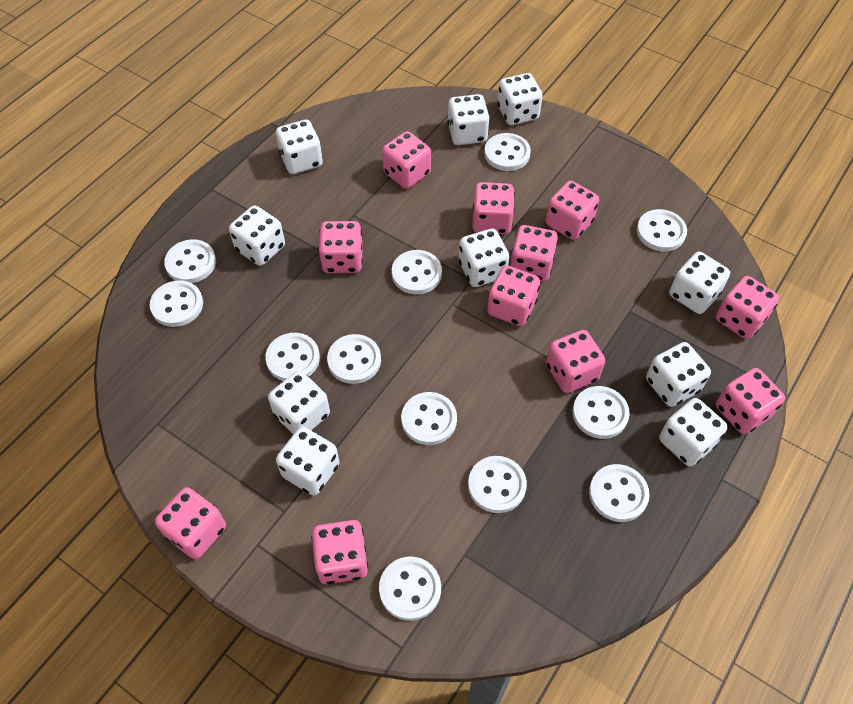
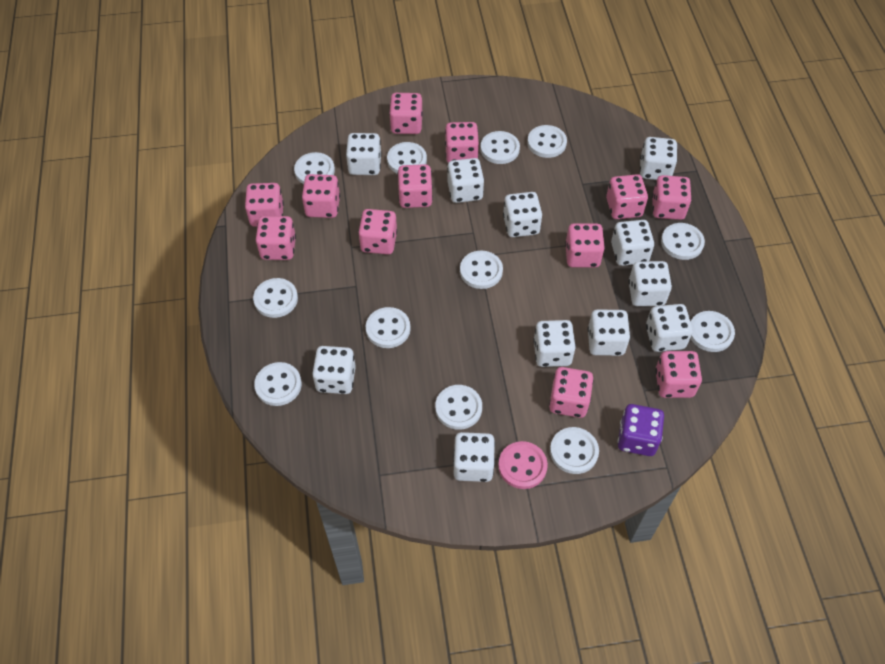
pink button: 0 -> 1
pink dice: 11 -> 12
purple dice: 0 -> 1
white dice: 10 -> 11

